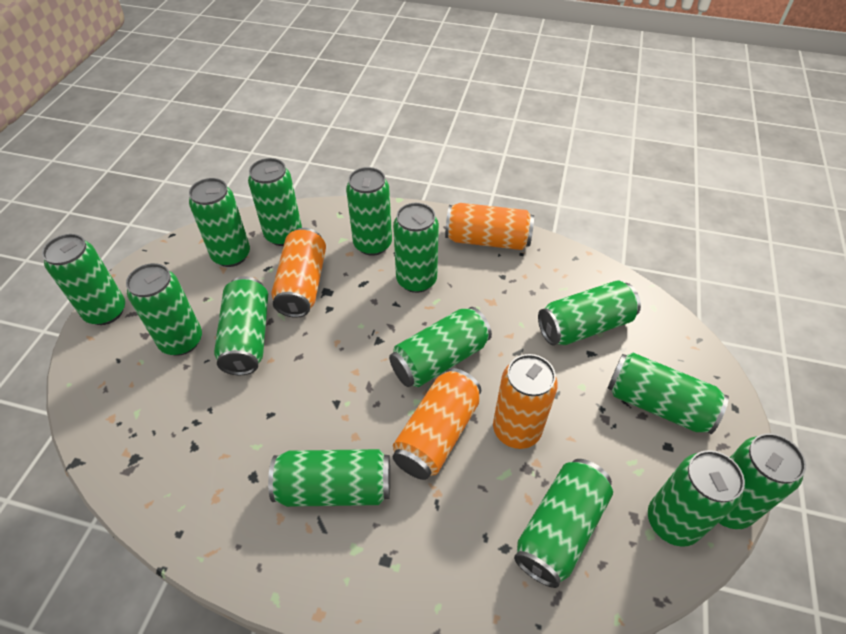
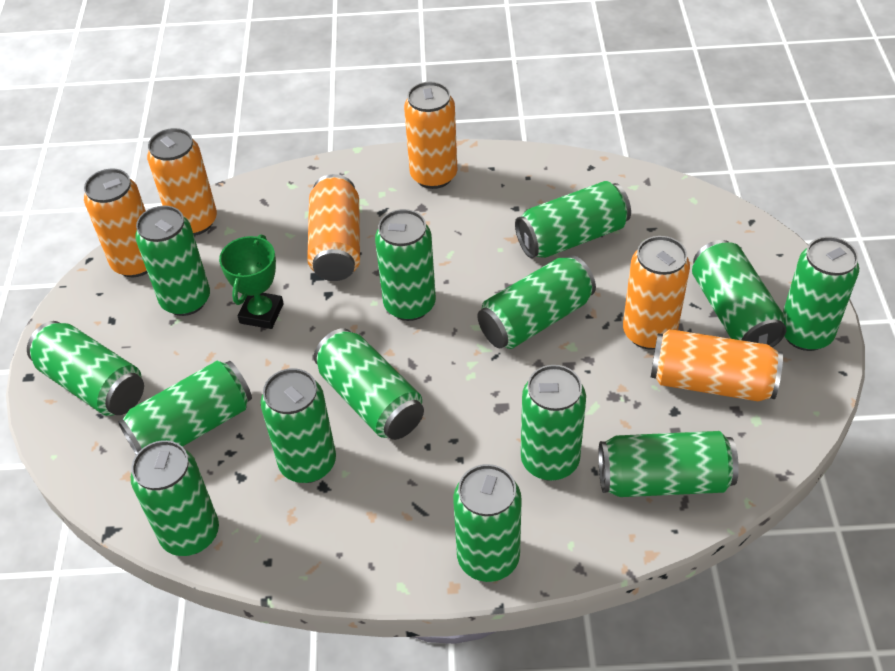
green trophy: 0 -> 1
orange can: 4 -> 6

